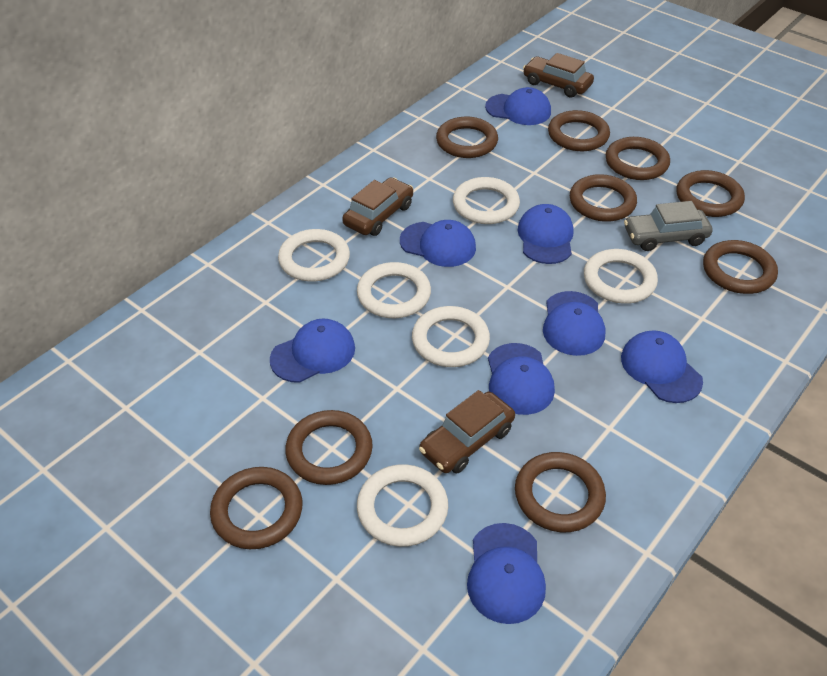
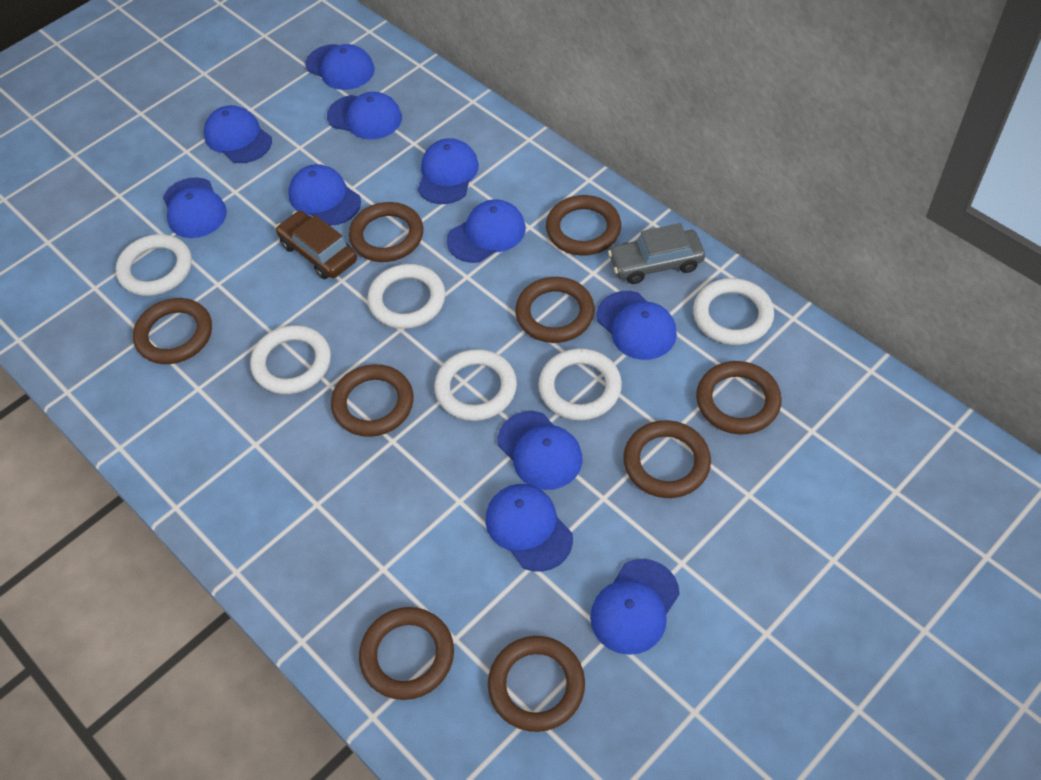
blue cap: 8 -> 11
brown car: 3 -> 1

